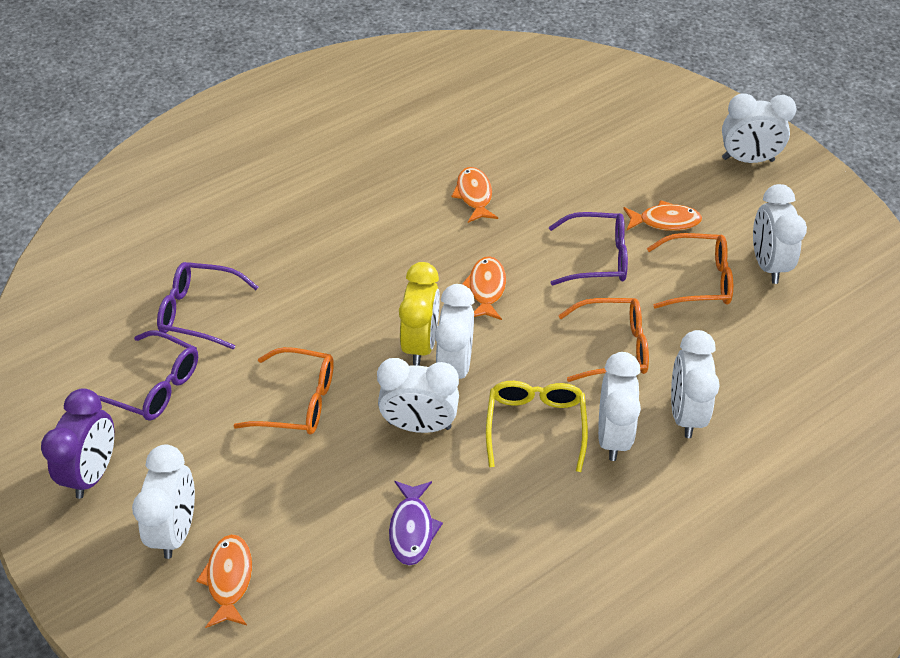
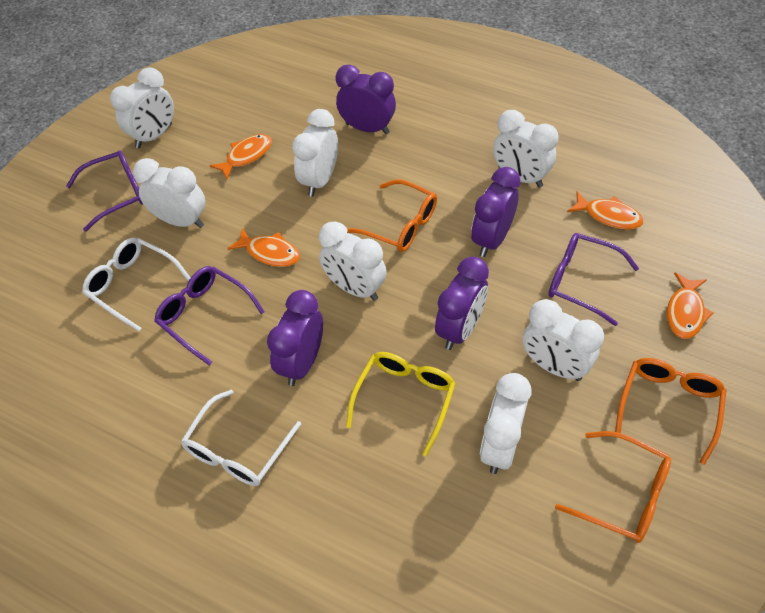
purple clock: 1 -> 4
purple fish: 1 -> 0
white glasses: 0 -> 2
yellow clock: 1 -> 0

